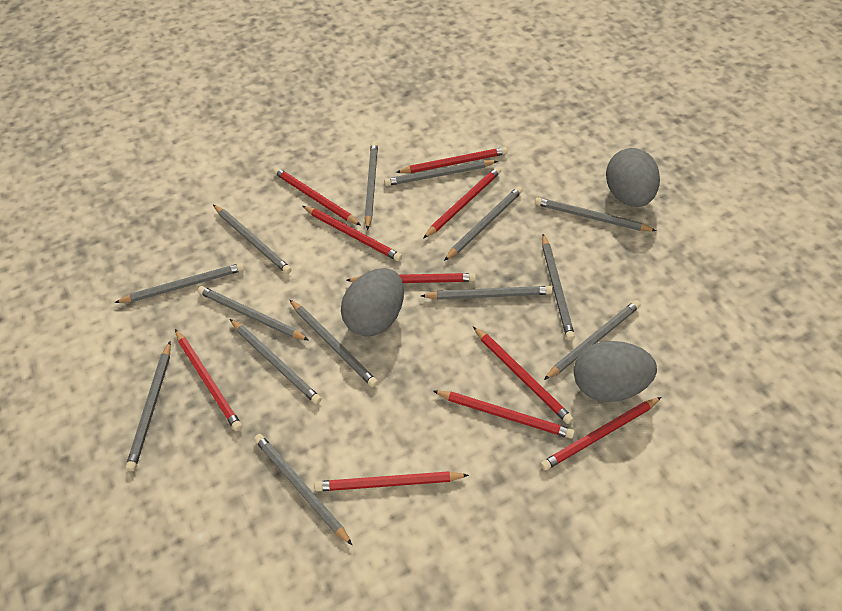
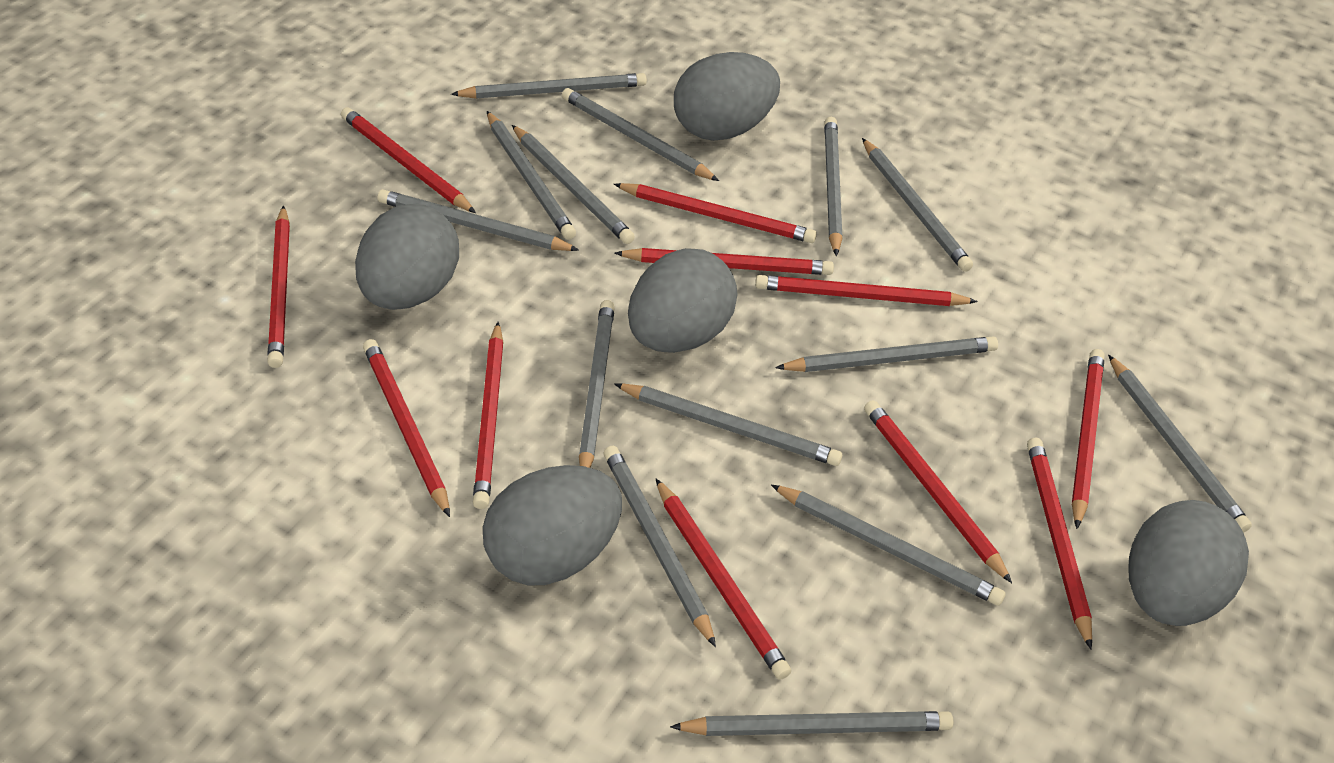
grey egg: 3 -> 5
red pencil: 10 -> 11

